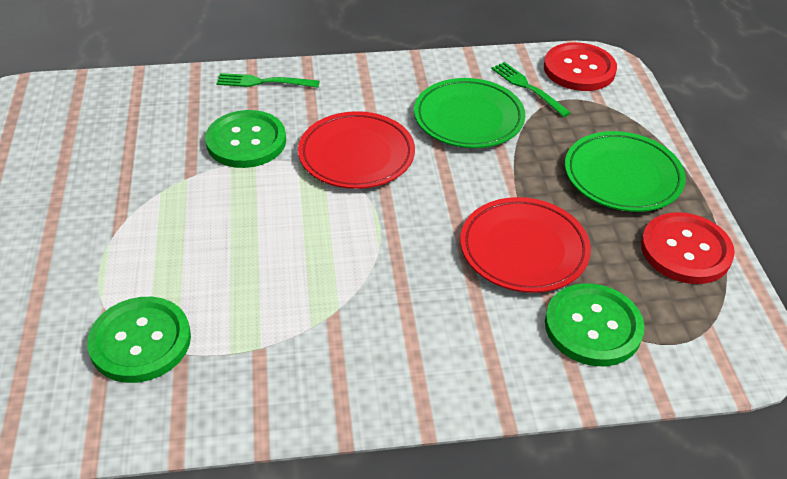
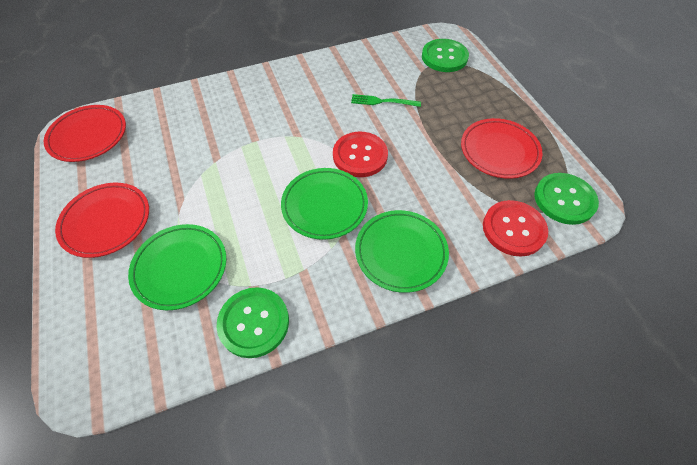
green fork: 2 -> 1
green plate: 2 -> 3
red plate: 2 -> 3

